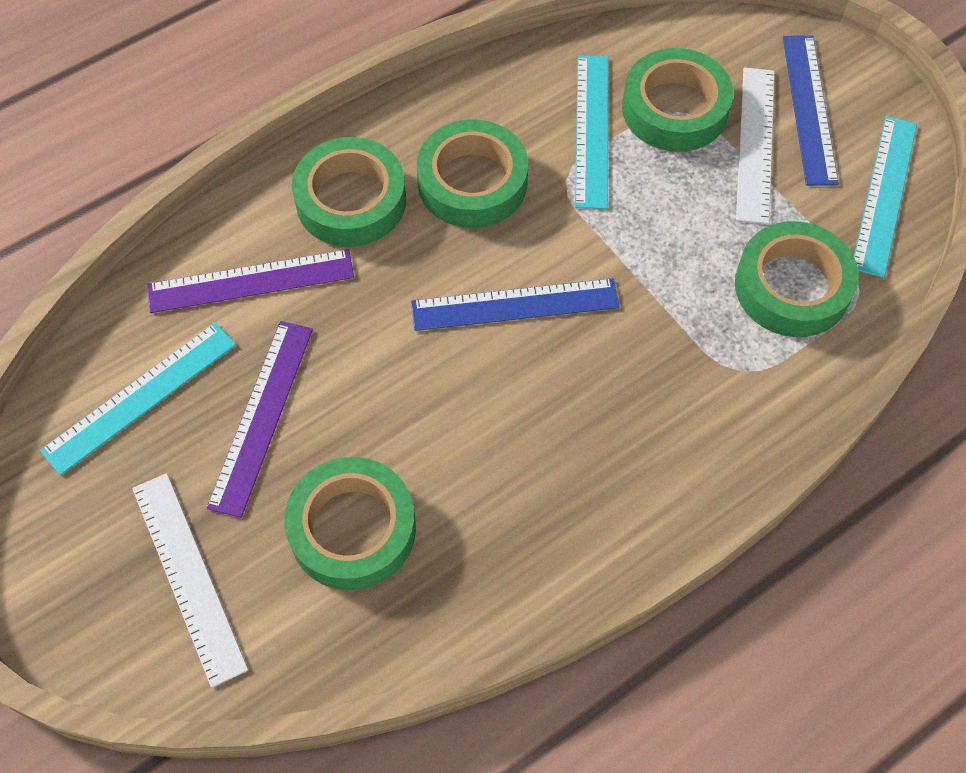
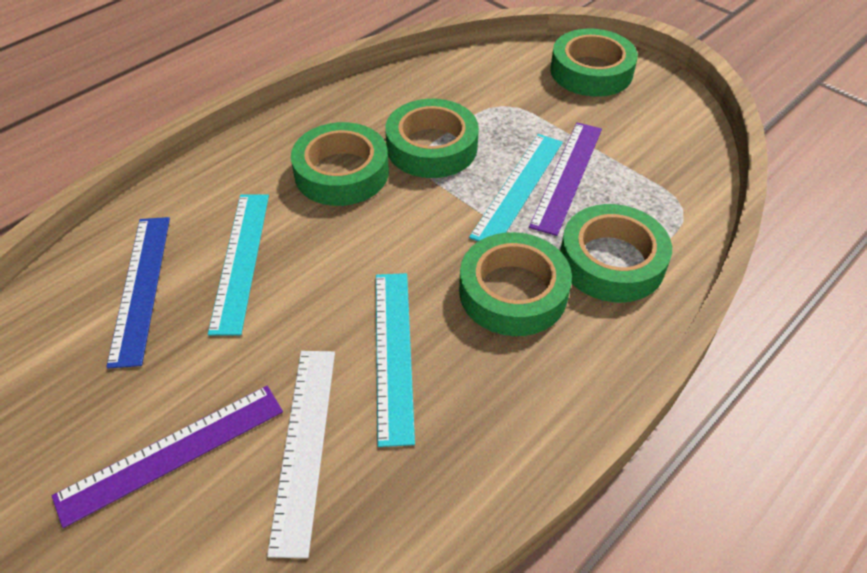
blue ruler: 2 -> 1
white ruler: 2 -> 1

